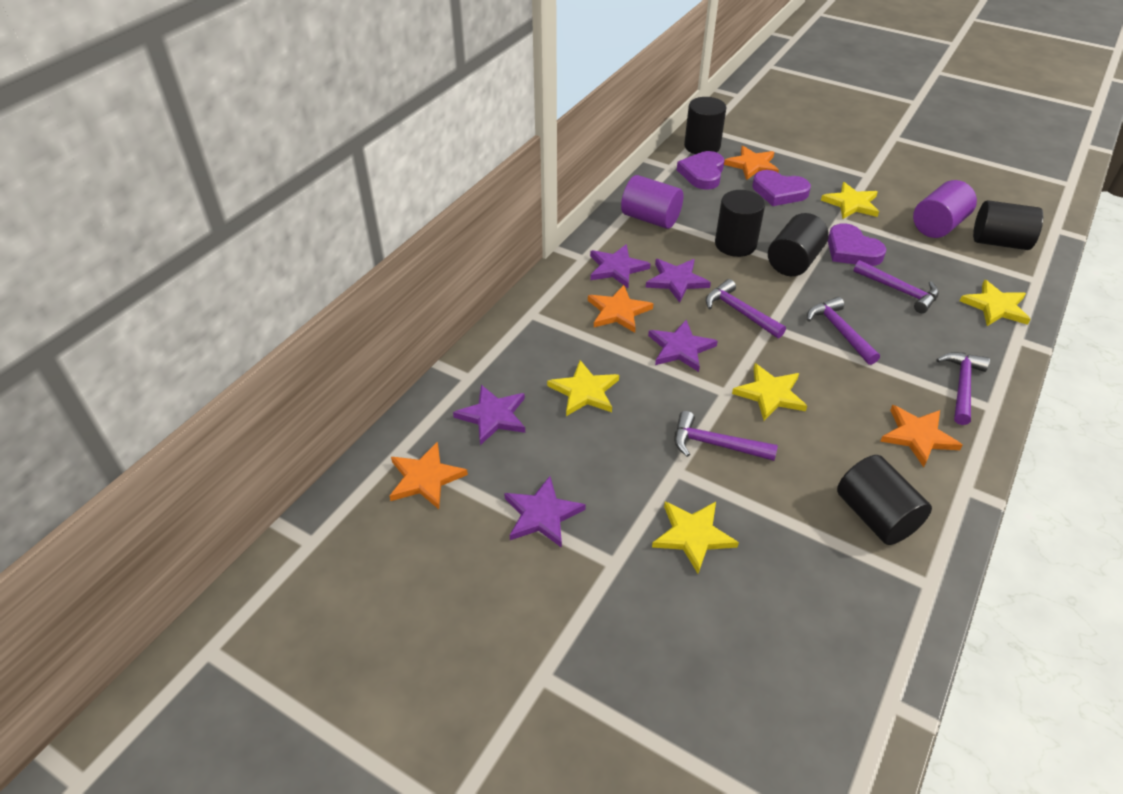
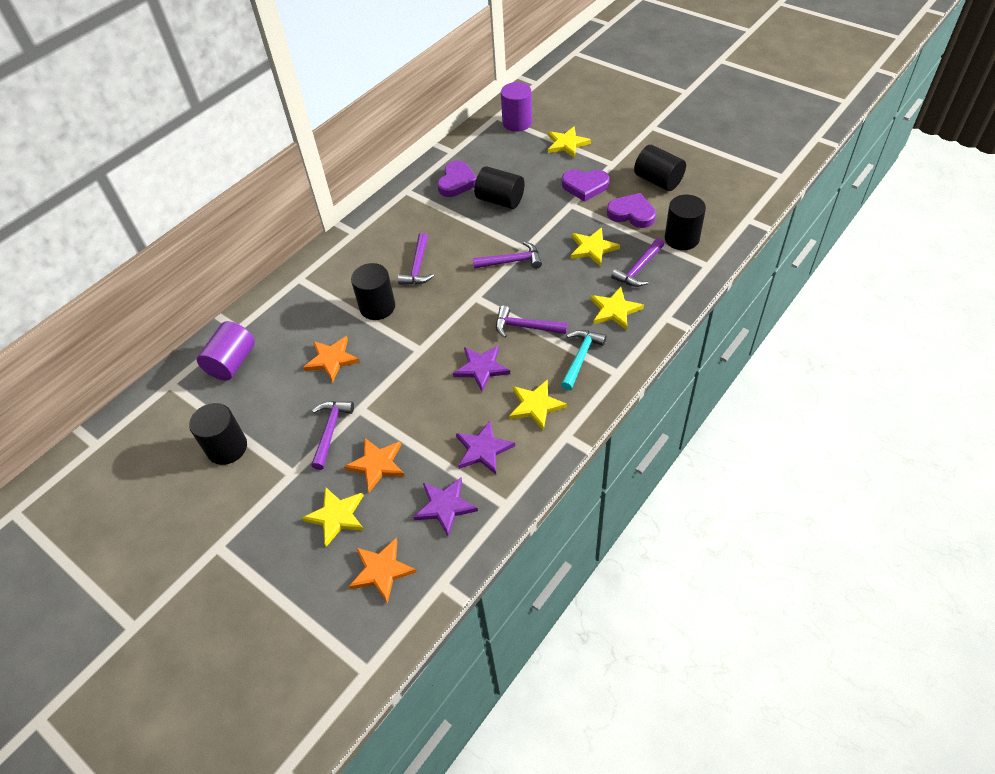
orange star: 4 -> 3
purple star: 5 -> 3
turquoise hammer: 0 -> 1

